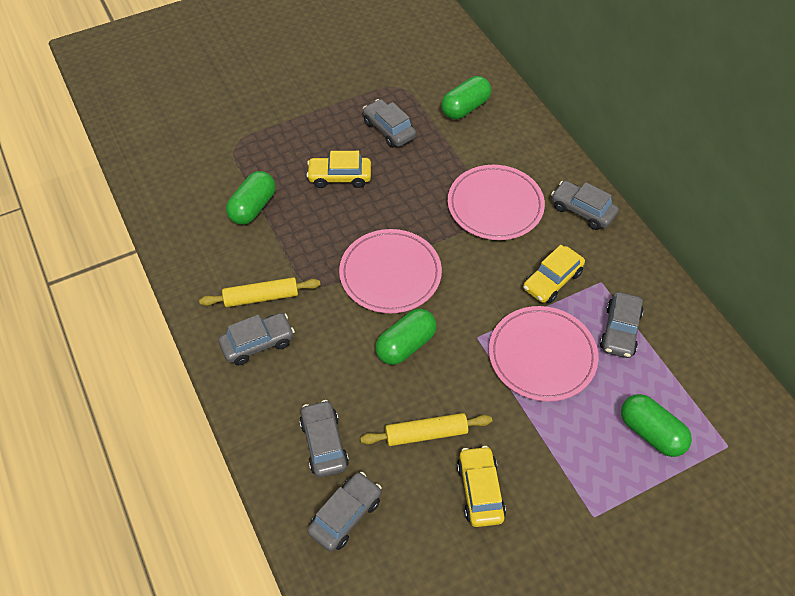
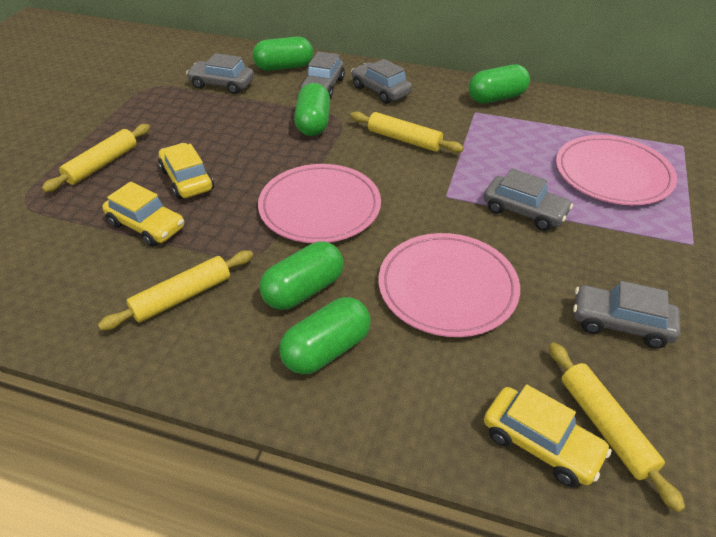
green capsule: 4 -> 5
grey car: 6 -> 5
yellow rolling pin: 2 -> 4

